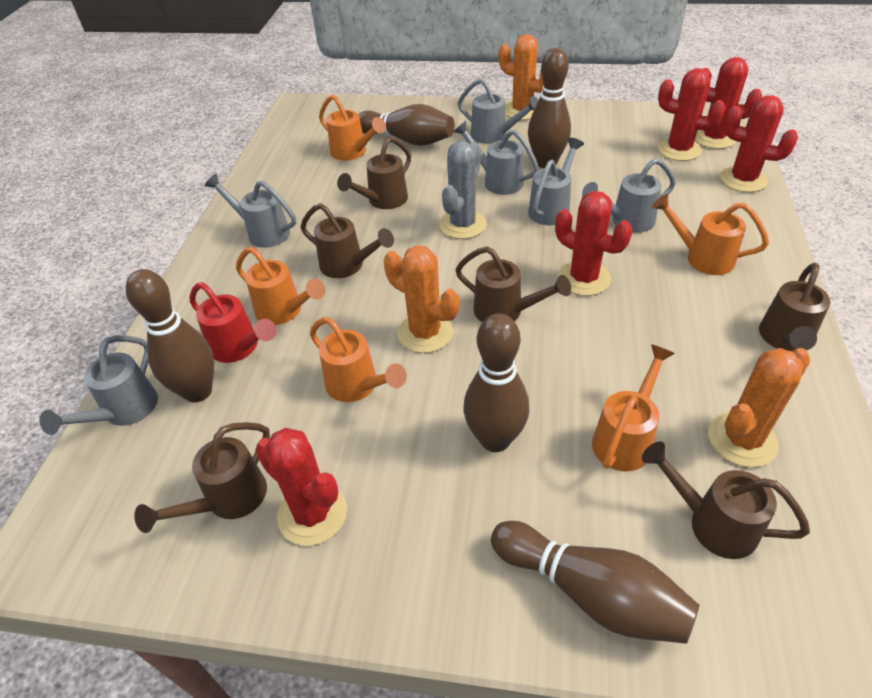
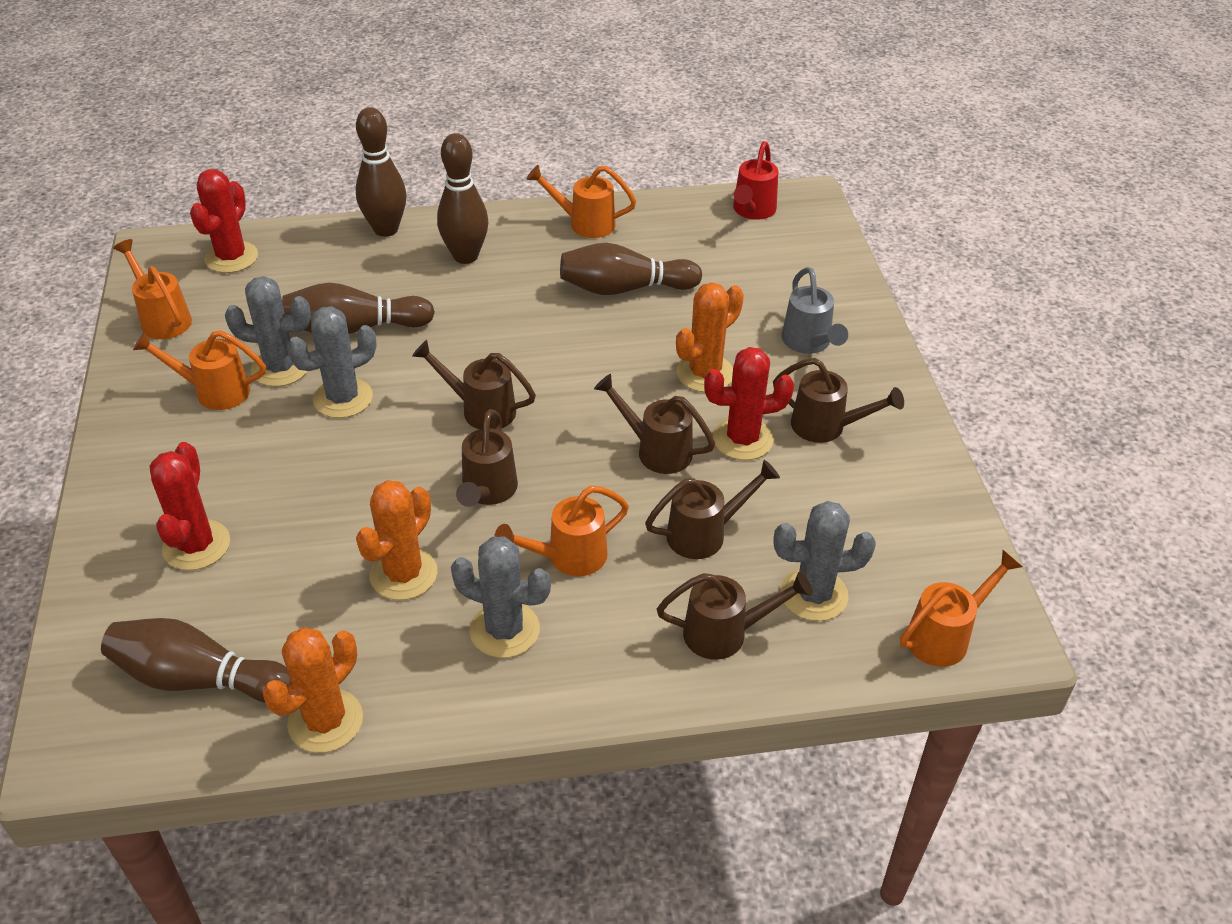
grey cactus: 1 -> 4
grey watering can: 6 -> 1
red cactus: 5 -> 3

